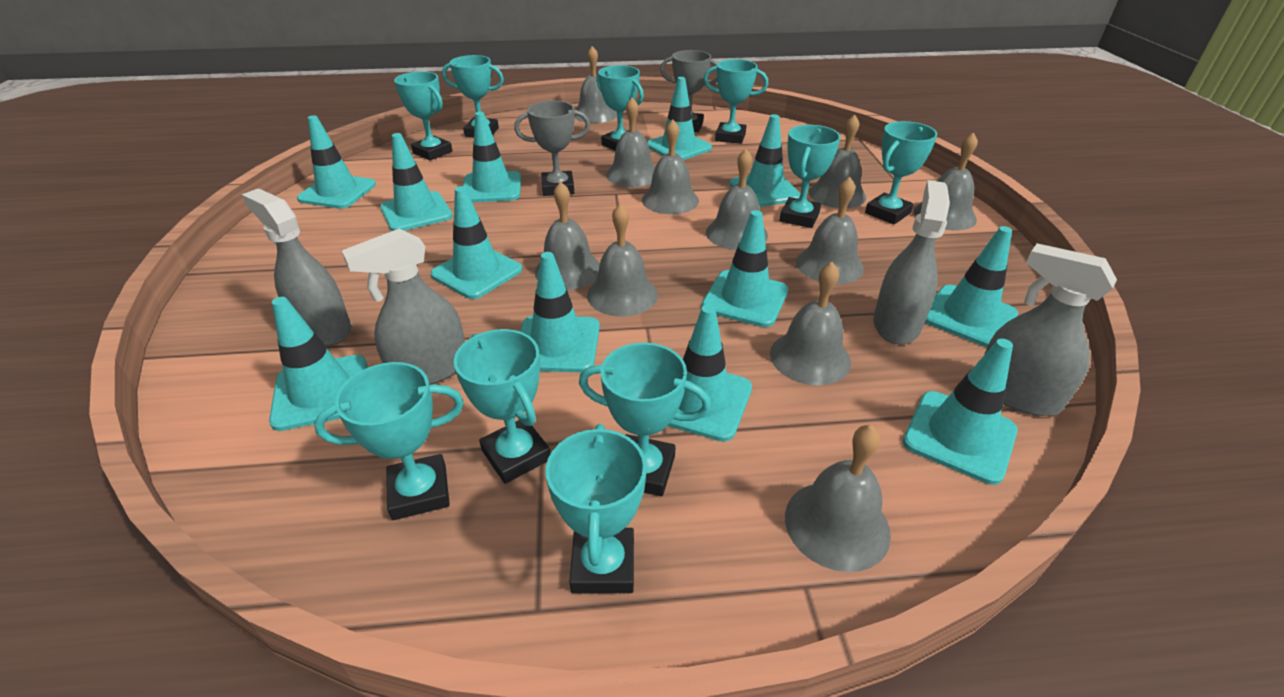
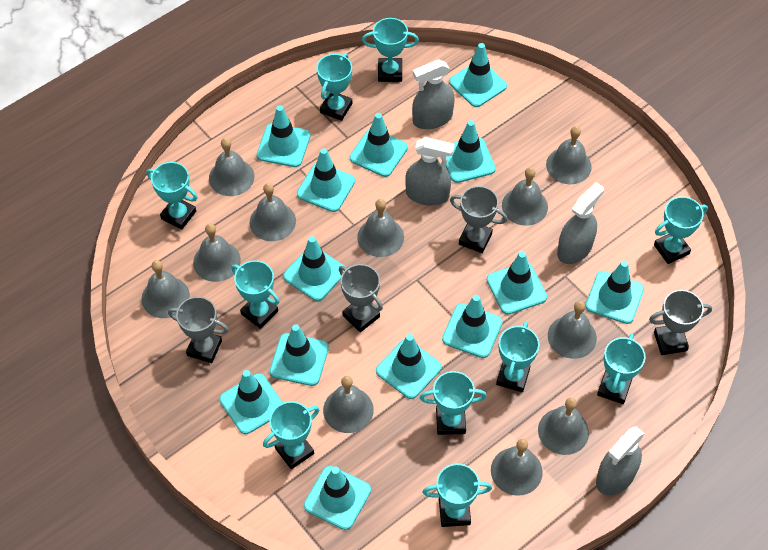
grey trophy: 2 -> 4
turquoise traffic cone: 12 -> 13

